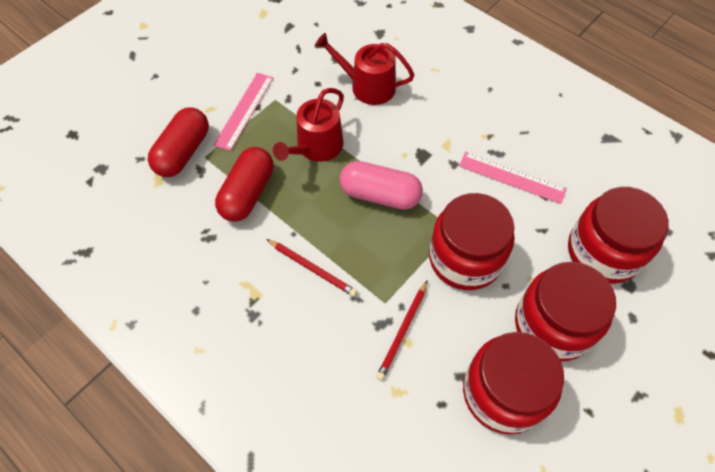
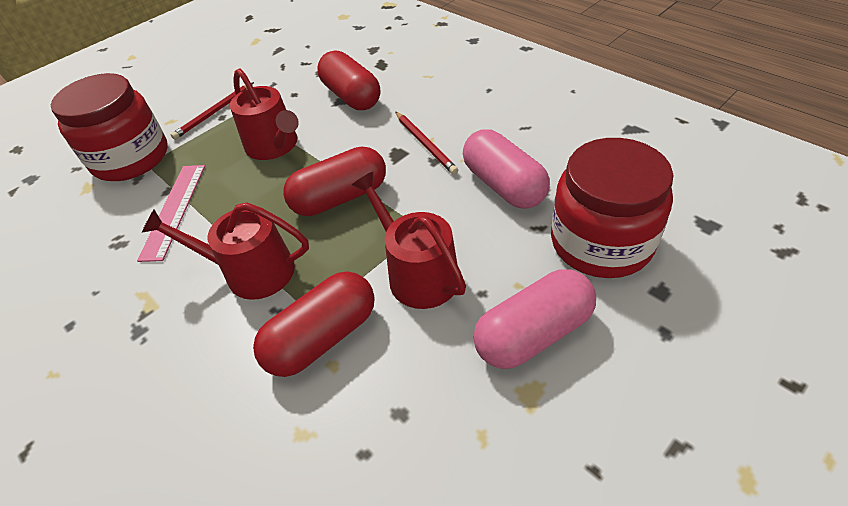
pink capsule: 1 -> 2
pink ruler: 2 -> 1
red capsule: 2 -> 3
red jar: 4 -> 2
red watering can: 2 -> 3

